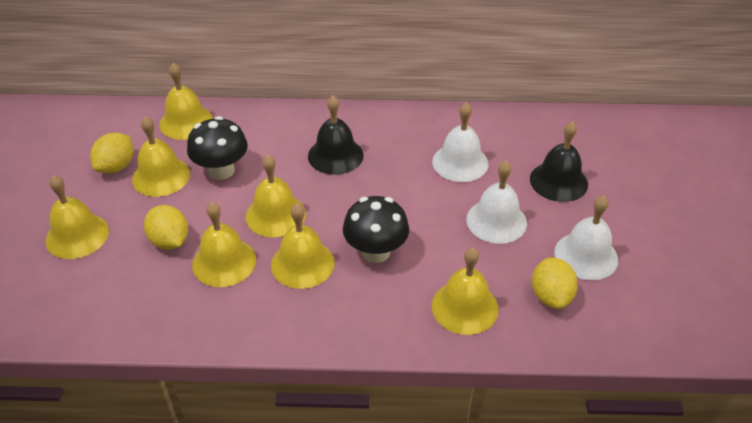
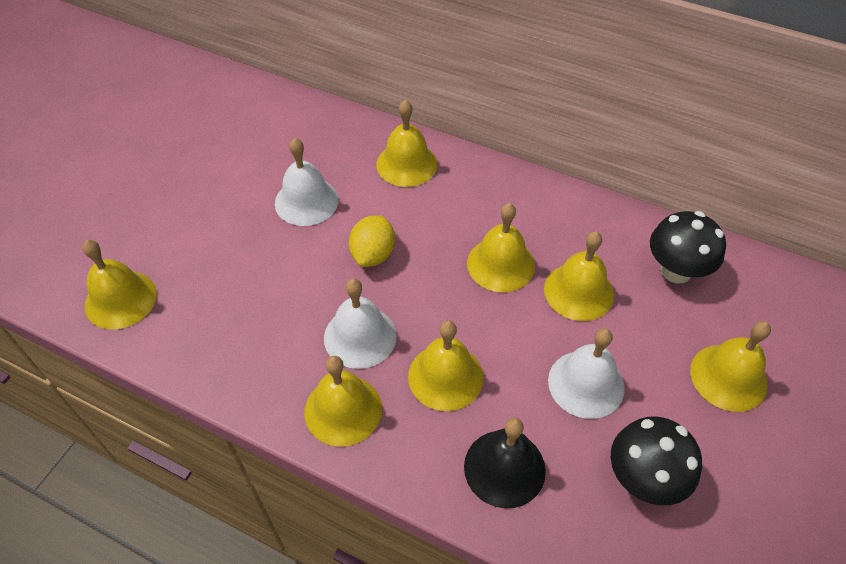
black bell: 2 -> 1
yellow lemon: 3 -> 1

